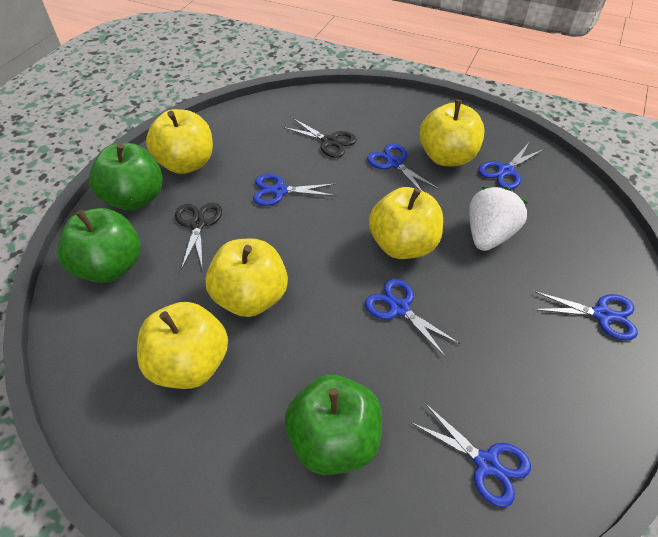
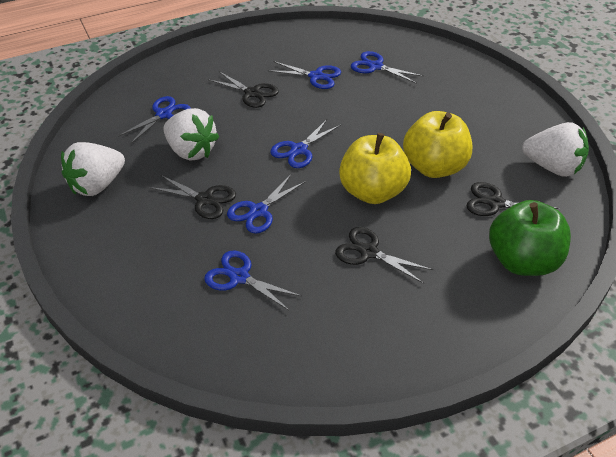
black scissors: 2 -> 4
green apple: 3 -> 1
white strawberry: 1 -> 3
yellow apple: 5 -> 2

